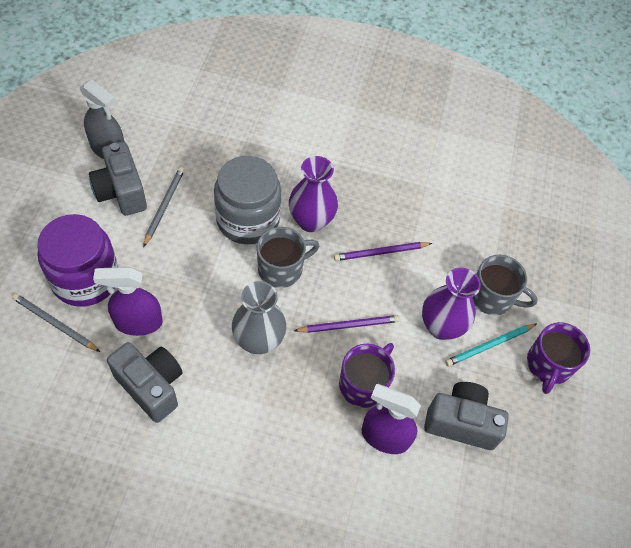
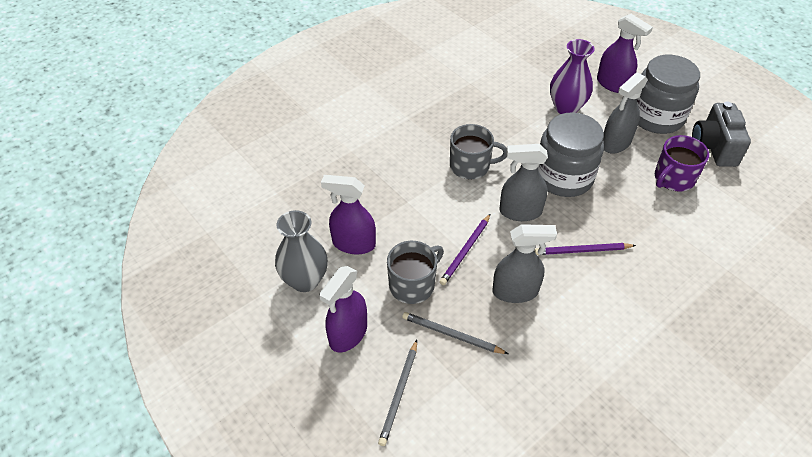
grey camera: 3 -> 1
grey jar: 1 -> 2
grey spray bottle: 1 -> 3
purple jar: 1 -> 0
purple mug: 2 -> 1
purple spray bottle: 2 -> 3
purple vase: 2 -> 1
turquoise pencil: 1 -> 0

